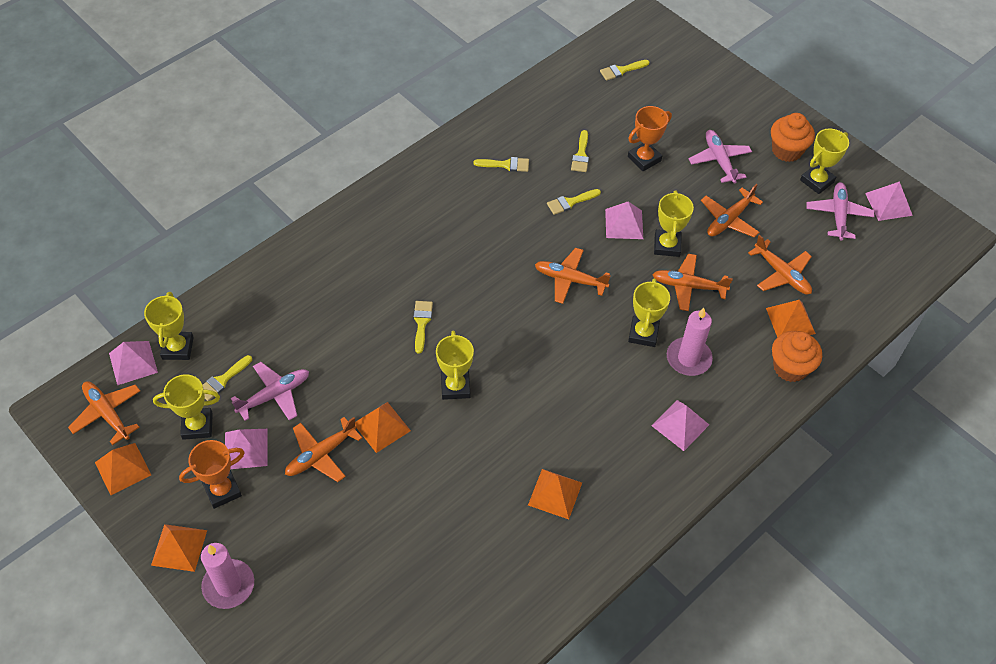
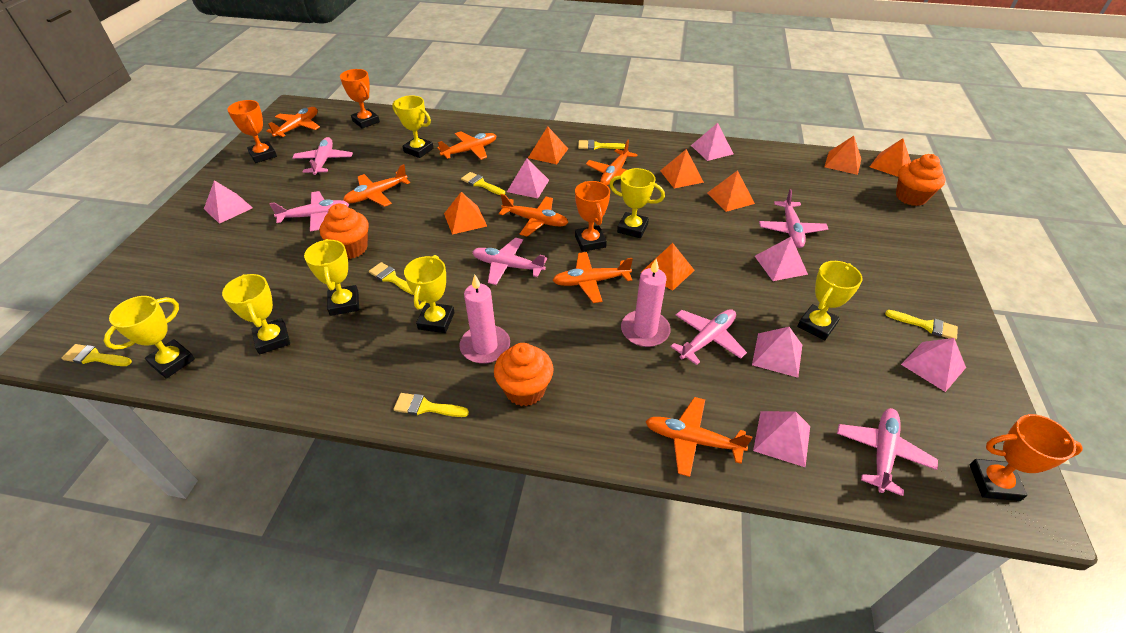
orange cupcake: 2 -> 3
orange plane: 6 -> 7
orange pyramid: 5 -> 7
orange trophy: 2 -> 4
pink plane: 3 -> 6
pink pyramid: 5 -> 7
yellow trophy: 6 -> 7

